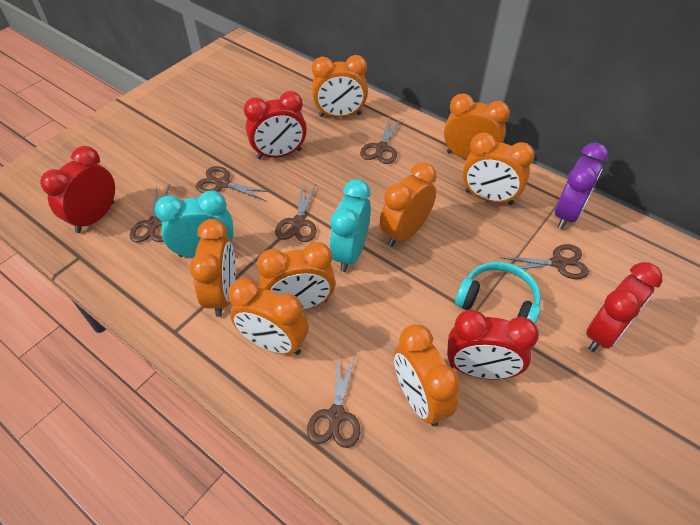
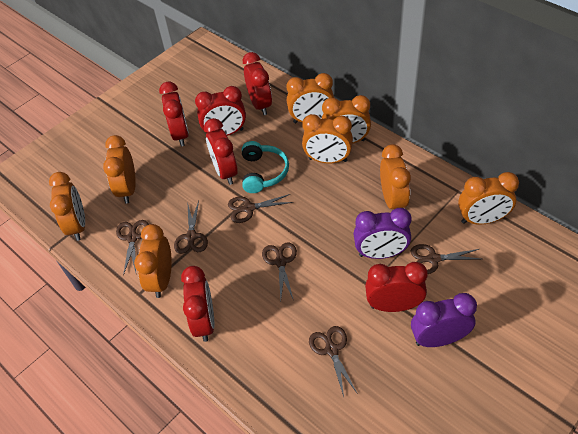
purple clock: 1 -> 2
red clock: 4 -> 6
turquoise clock: 2 -> 0

